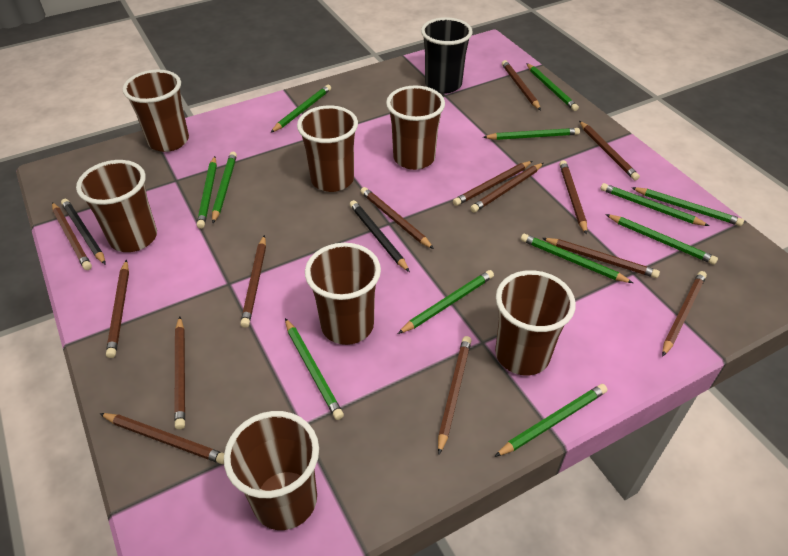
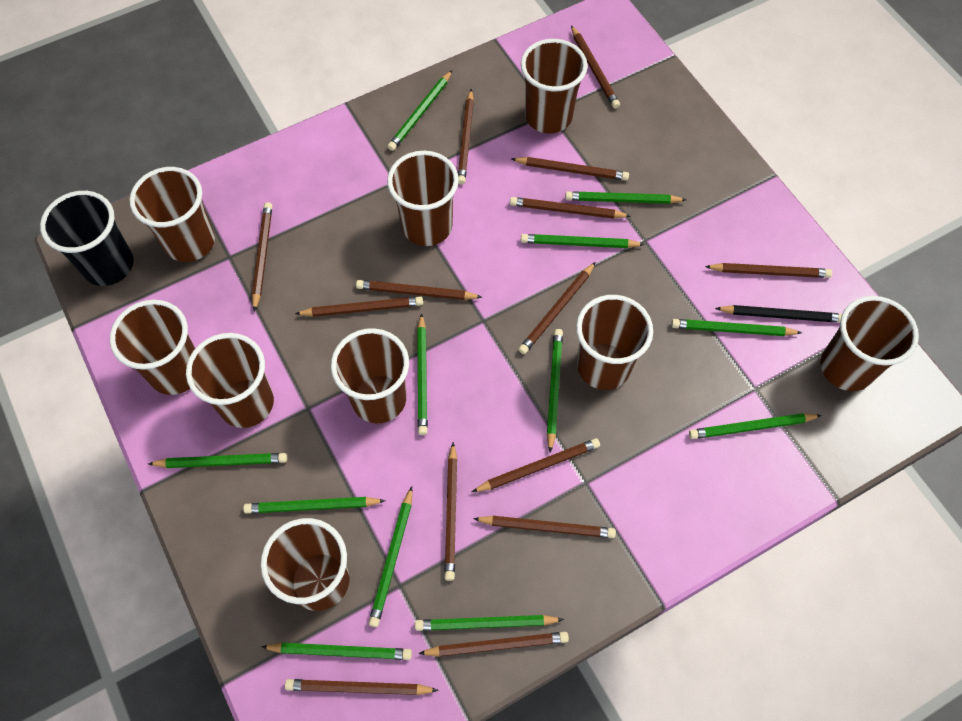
black pencil: 2 -> 1
brown cup: 7 -> 9

